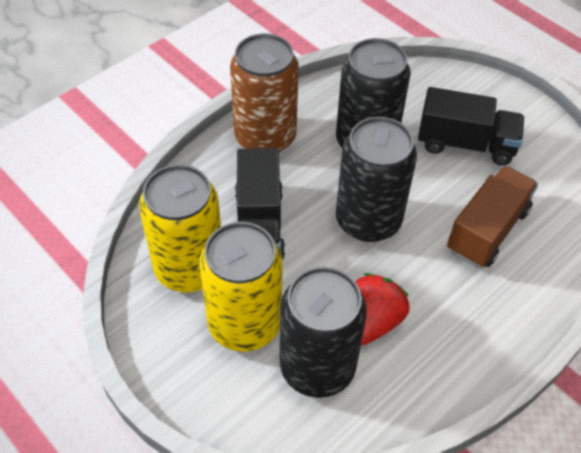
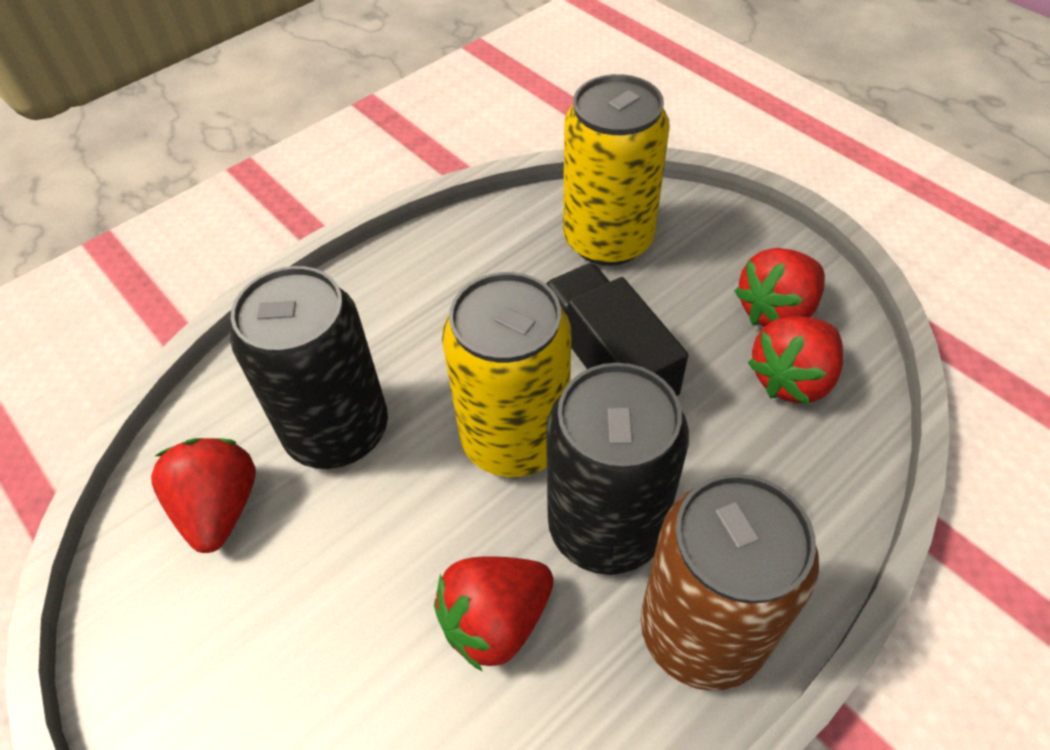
black can: 3 -> 2
black truck: 2 -> 1
brown truck: 1 -> 0
red strawberry: 1 -> 4

